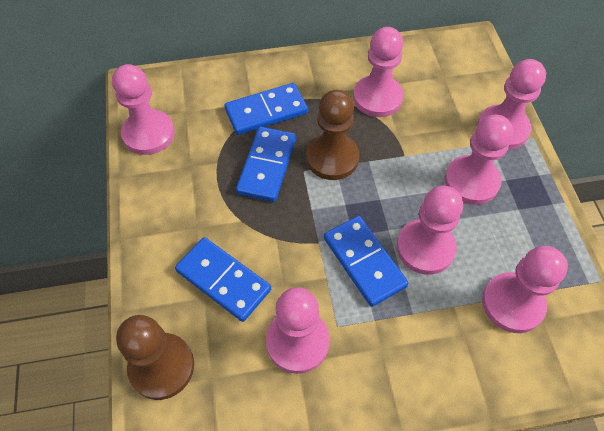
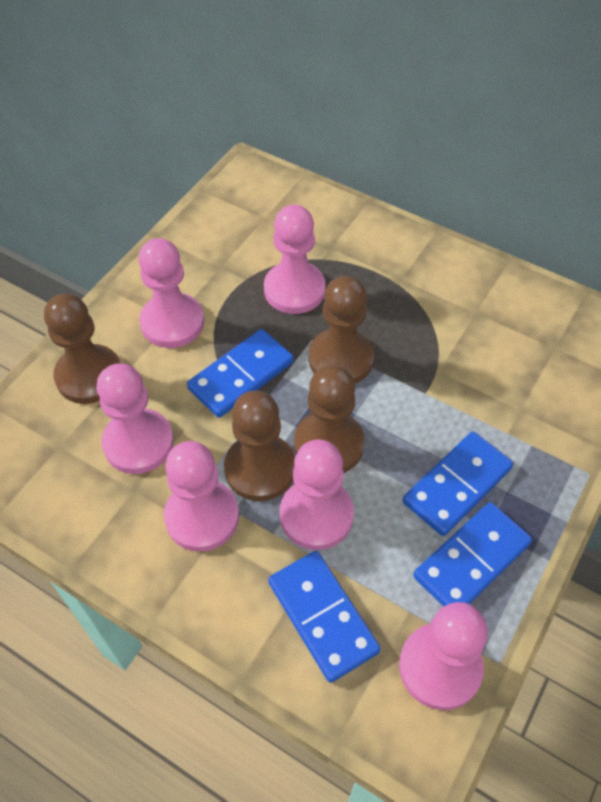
brown pawn: 2 -> 4
pink pawn: 7 -> 6

